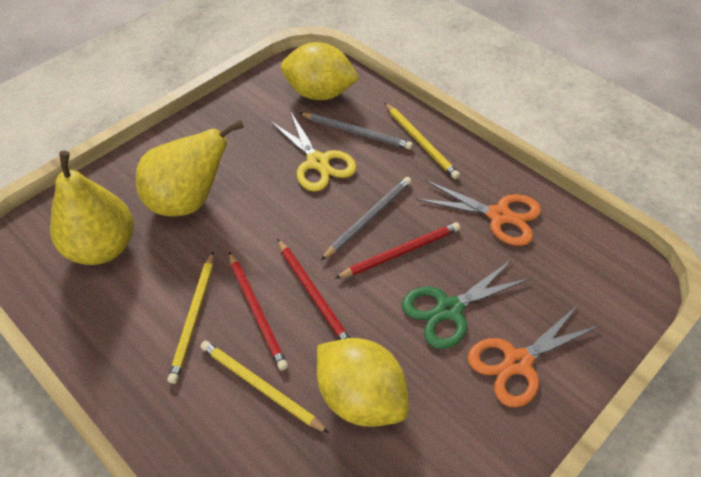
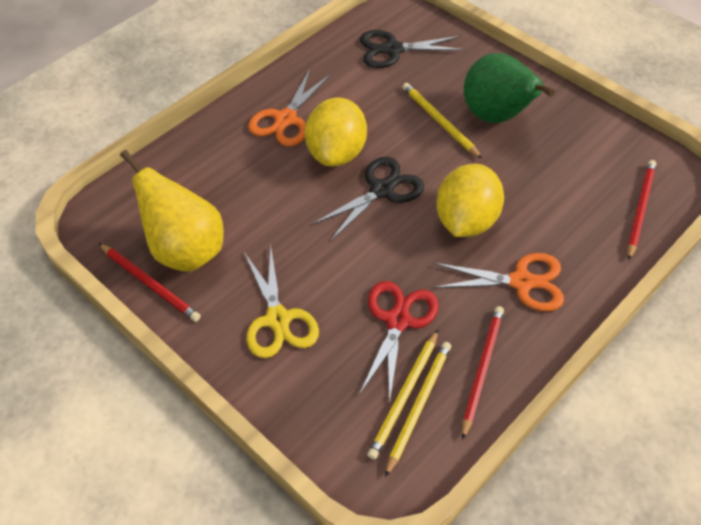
black scissors: 0 -> 2
green pear: 0 -> 1
green scissors: 1 -> 0
grey pencil: 2 -> 0
red scissors: 0 -> 1
yellow pear: 2 -> 1

